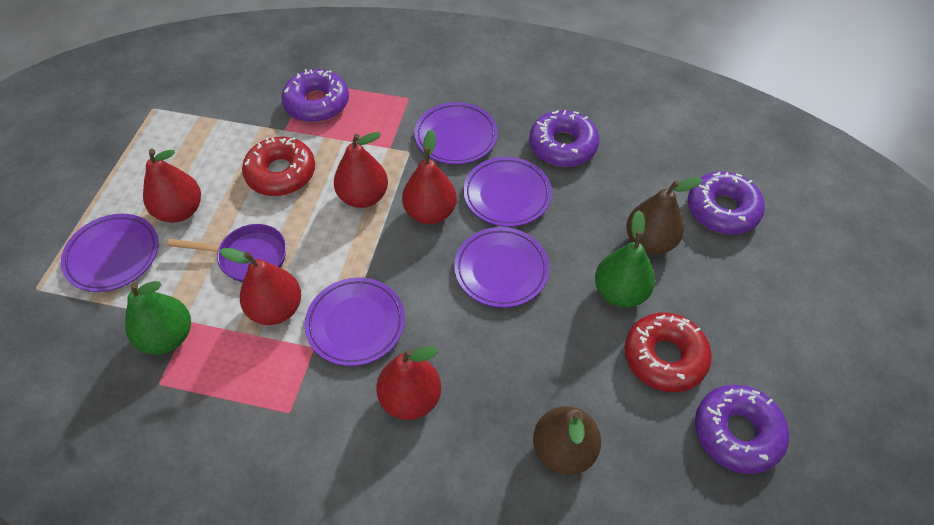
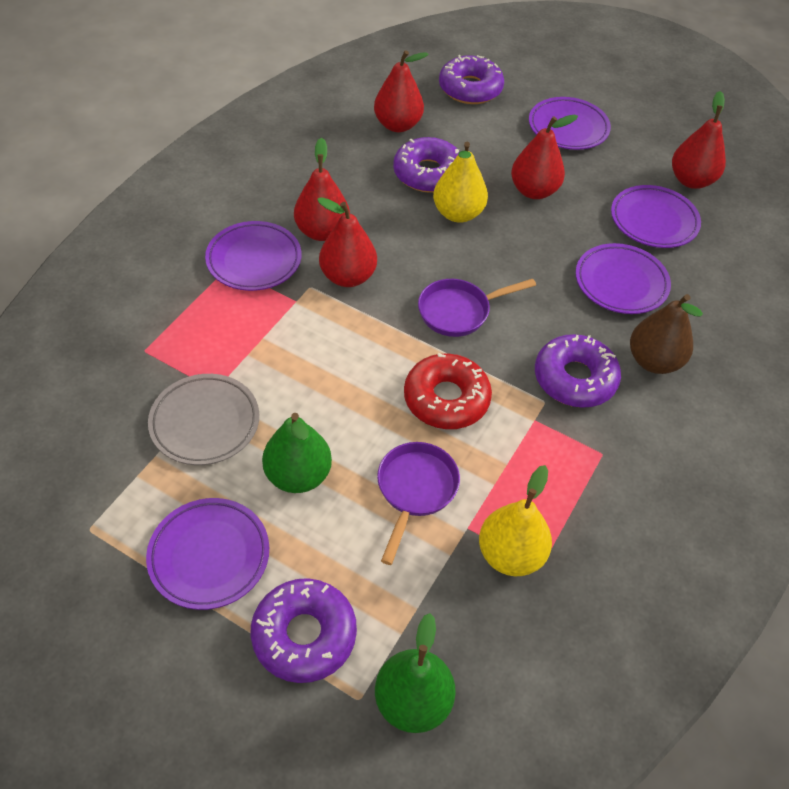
brown pear: 2 -> 1
grey plate: 0 -> 1
purple pan: 1 -> 2
red donut: 2 -> 1
yellow pear: 0 -> 2

